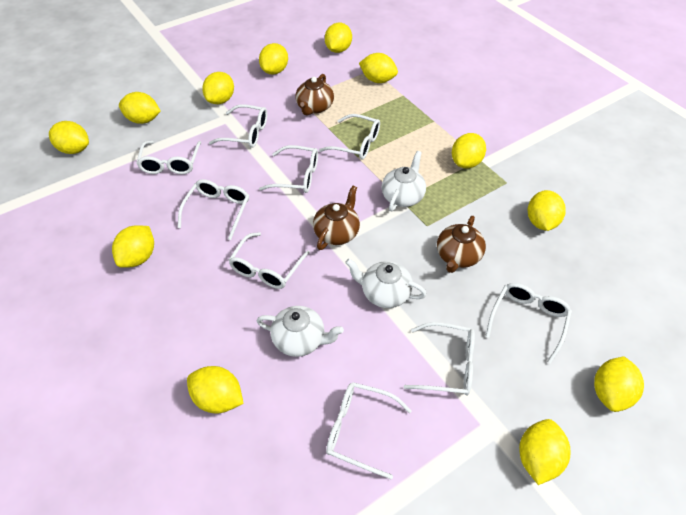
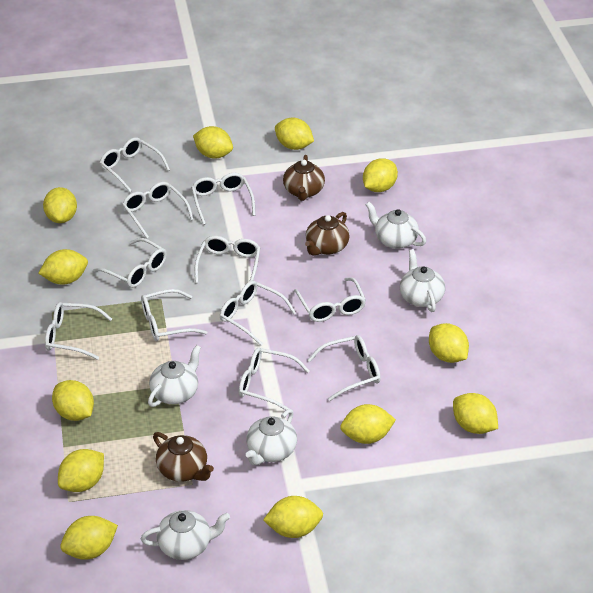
white glasses: 9 -> 11
white teapot: 3 -> 5

